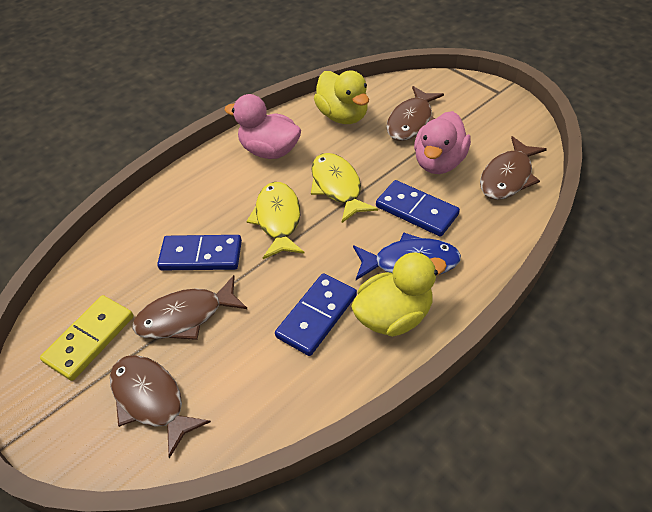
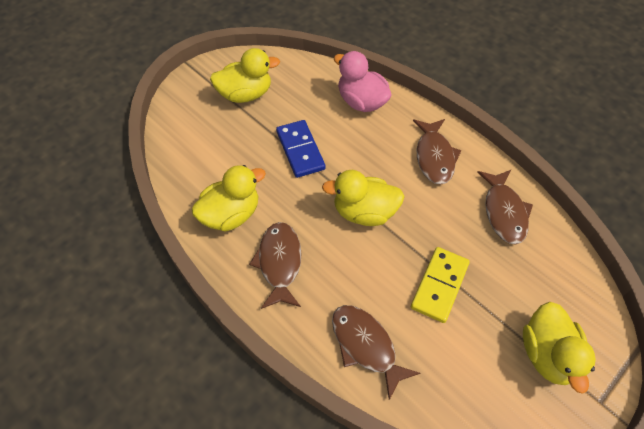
blue domino: 3 -> 1
blue fish: 1 -> 0
pink duck: 2 -> 1
yellow duck: 2 -> 4
yellow fish: 2 -> 0

